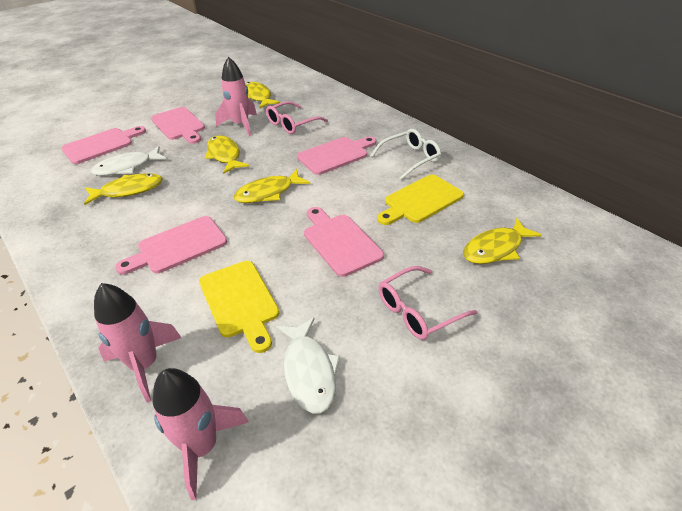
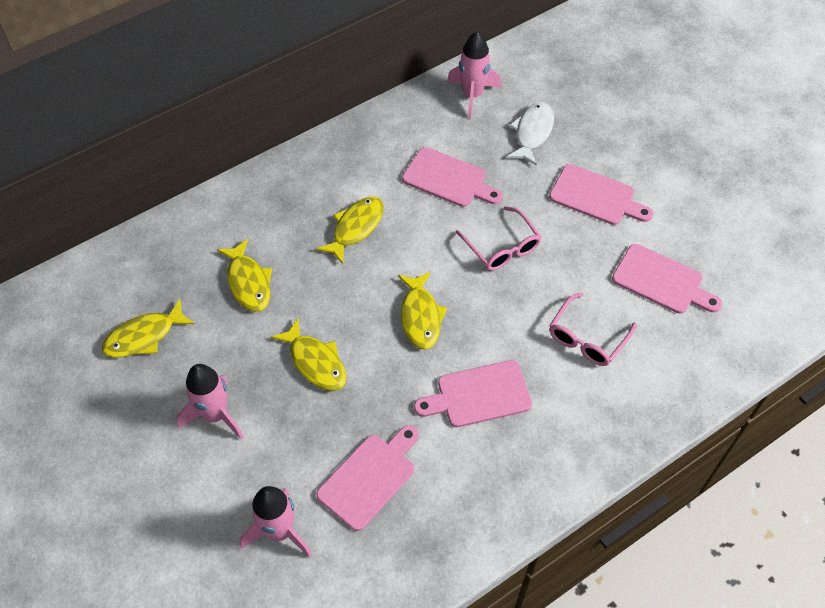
white fish: 2 -> 1
white glasses: 1 -> 0
yellow cutting board: 2 -> 0

